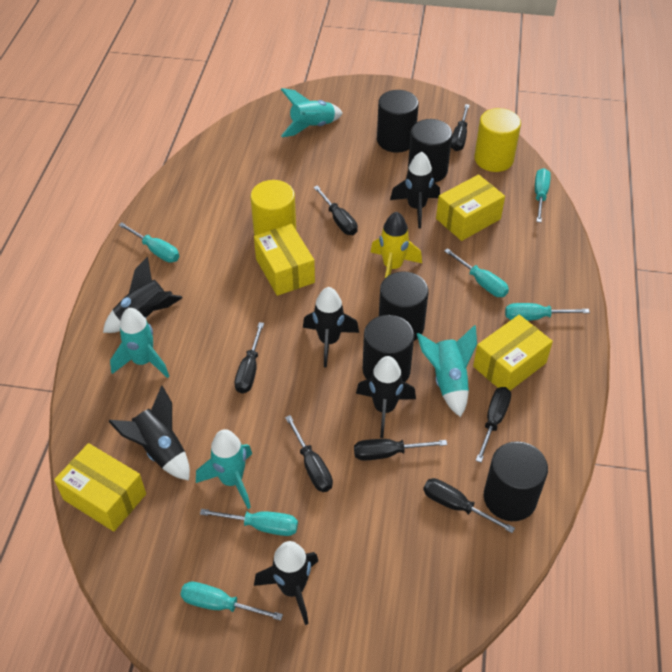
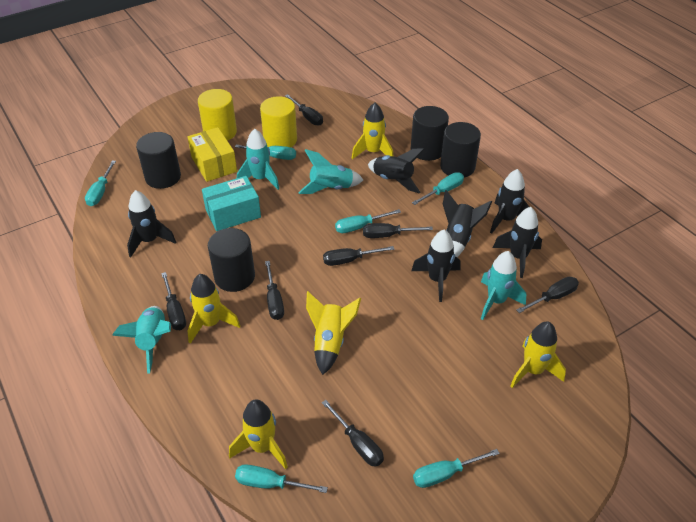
black cylinder: 5 -> 4
turquoise box: 0 -> 1
yellow box: 4 -> 1
yellow rocket: 1 -> 5

